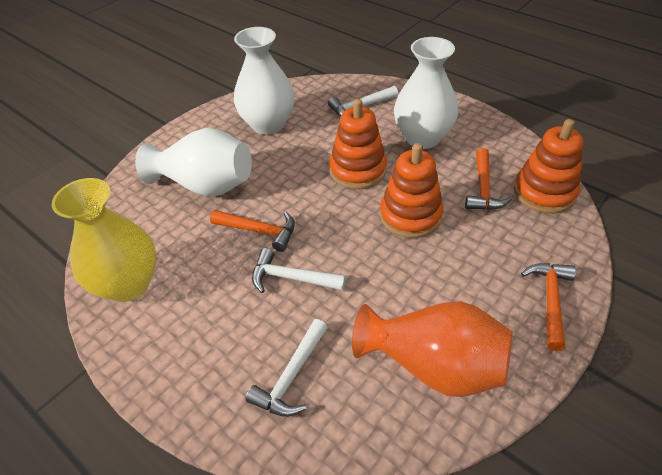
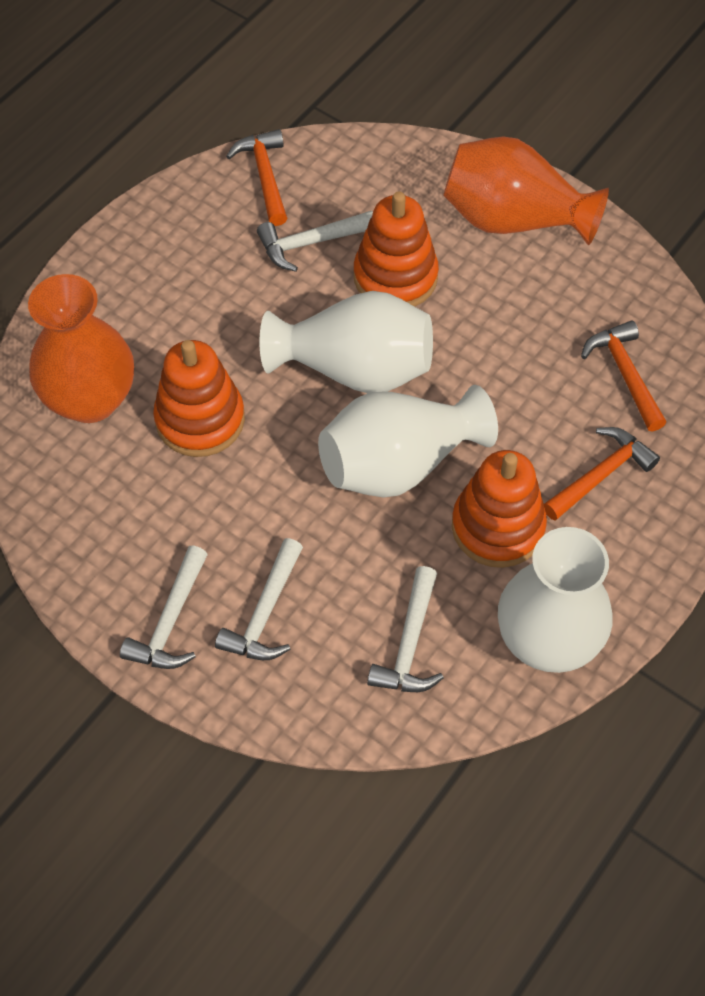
orange vase: 1 -> 2
white hammer: 3 -> 4
yellow vase: 1 -> 0

